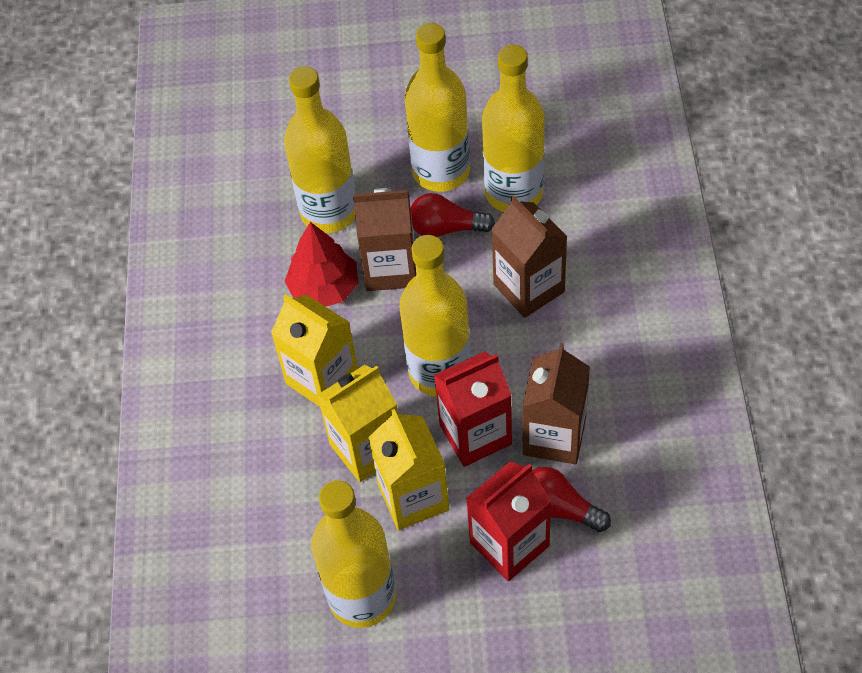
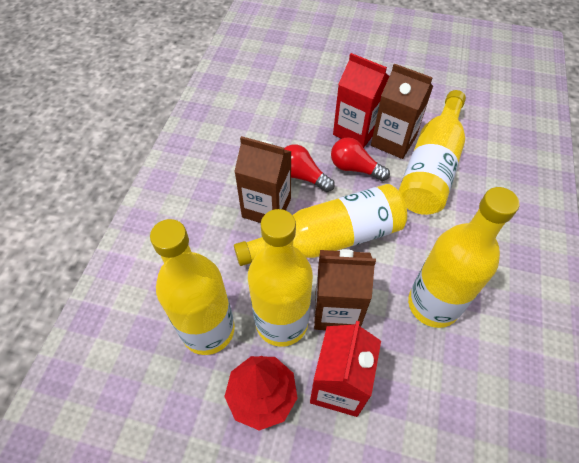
yellow carton: 3 -> 0

